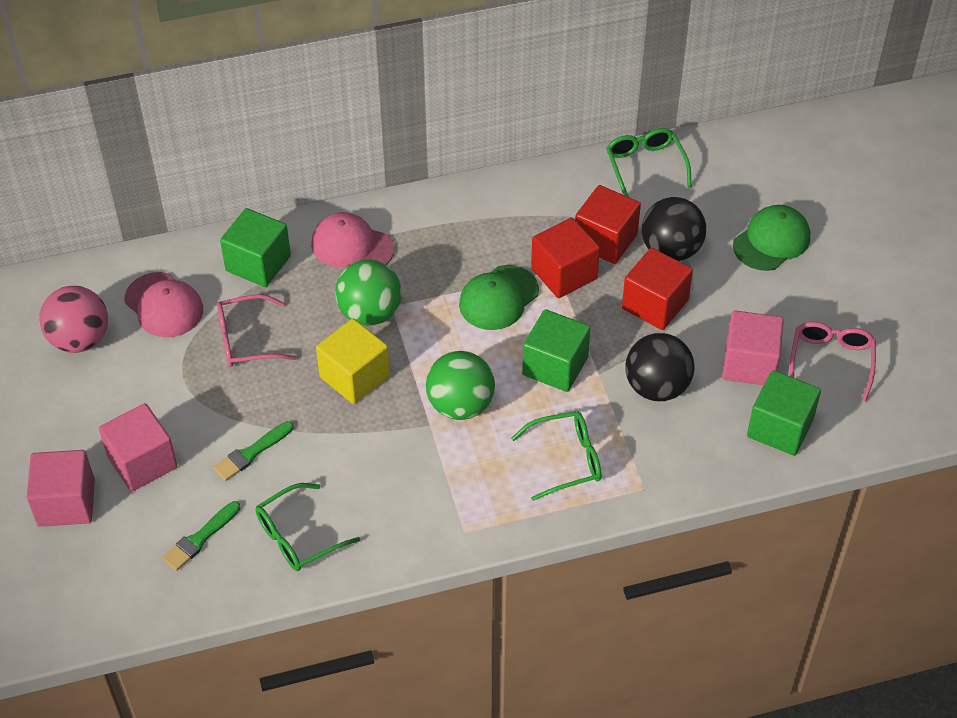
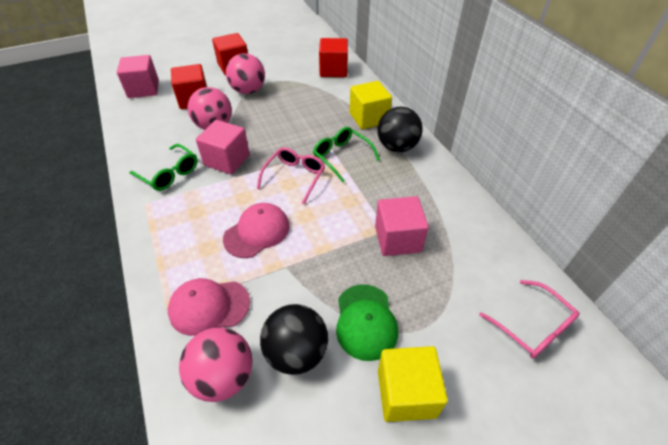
green ball: 2 -> 0
green brush: 2 -> 0
green cap: 2 -> 1
green cube: 3 -> 0
green glasses: 3 -> 2
pink ball: 1 -> 3
yellow cube: 1 -> 2

